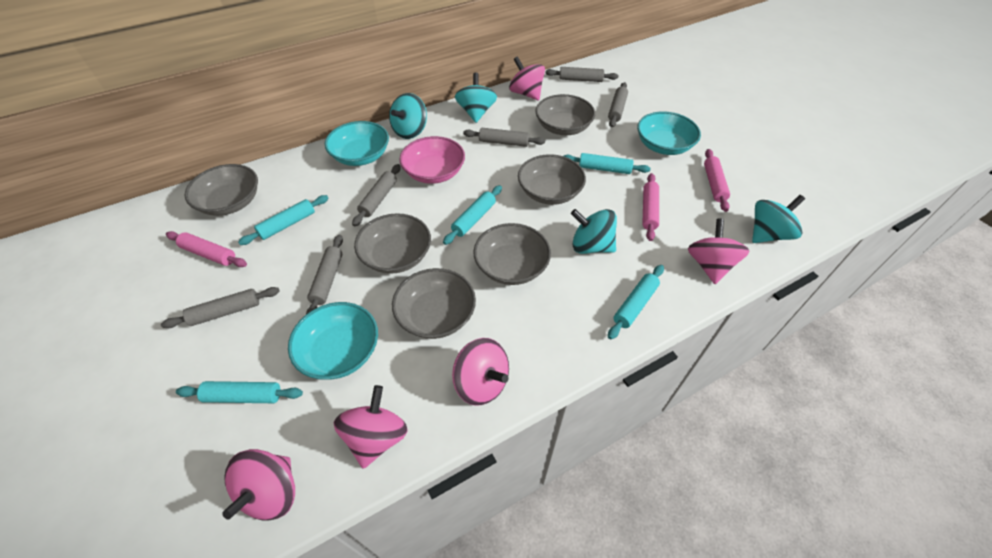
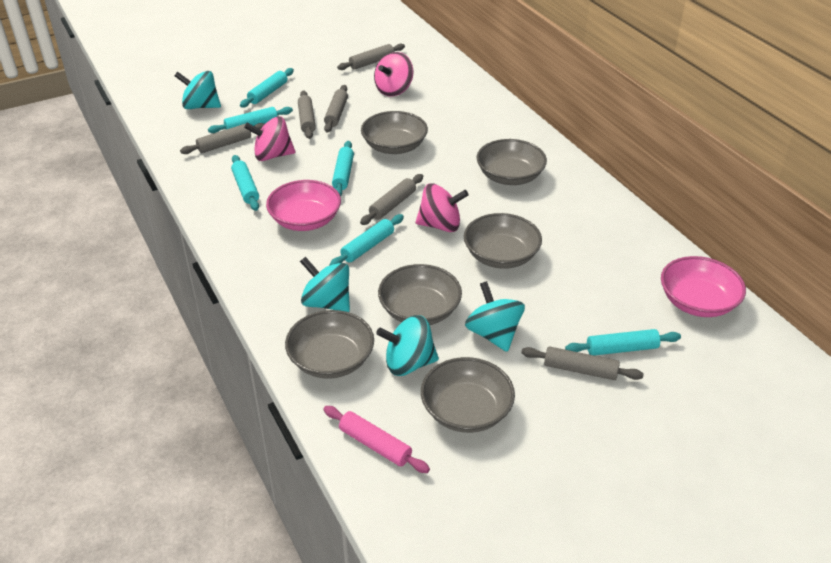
pink bowl: 1 -> 2
pink rolling pin: 3 -> 1
pink spinning top: 5 -> 3
turquoise bowl: 3 -> 0
turquoise rolling pin: 5 -> 6

